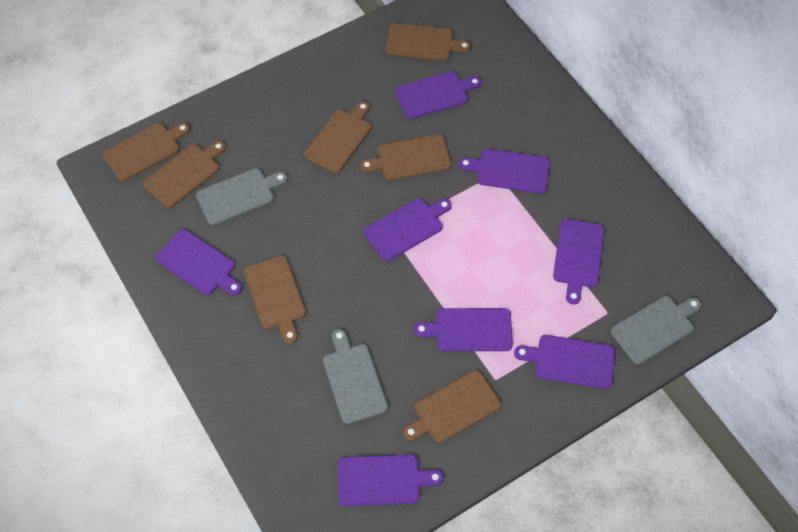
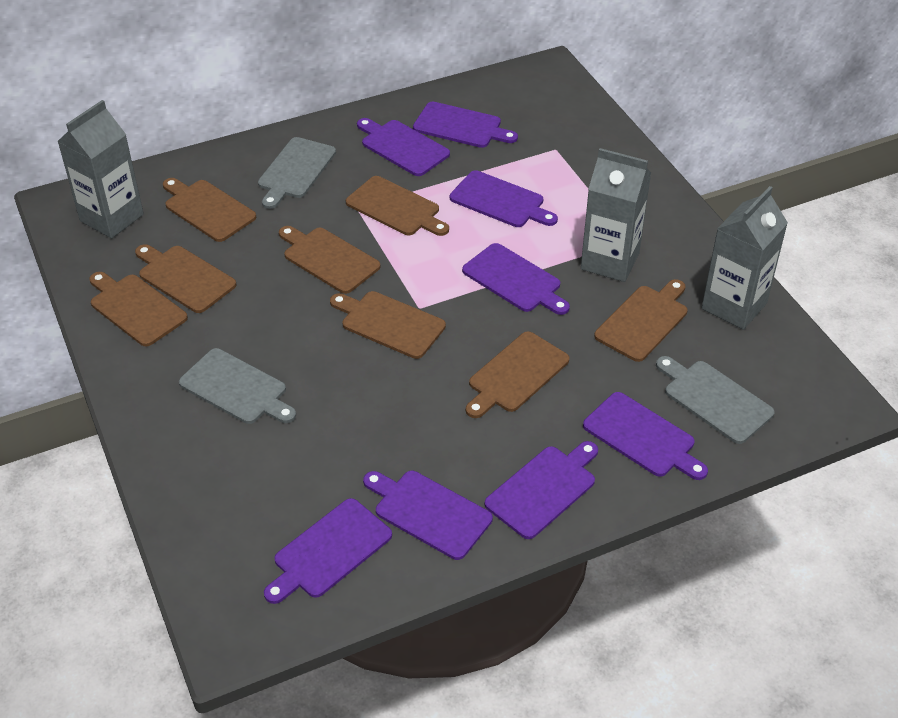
brown cutting board: 7 -> 8
grey carton: 0 -> 3

